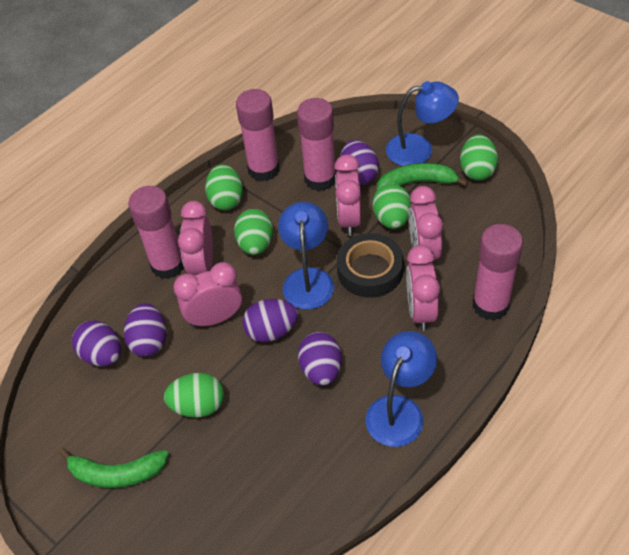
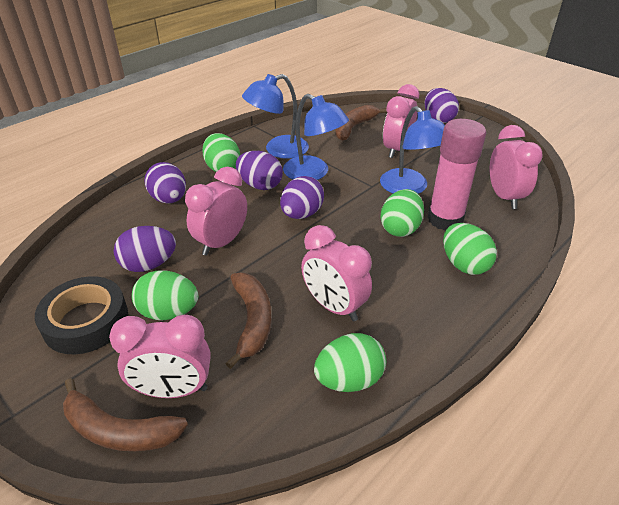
brown banana: 0 -> 3
green banana: 2 -> 0
pink glue stick: 4 -> 1

